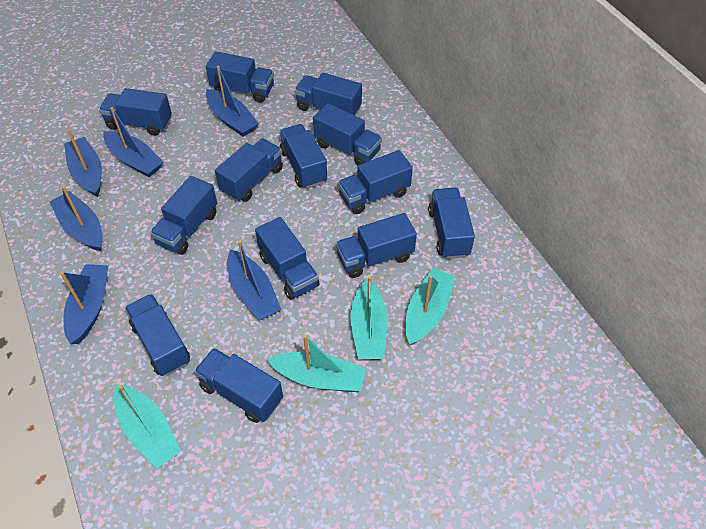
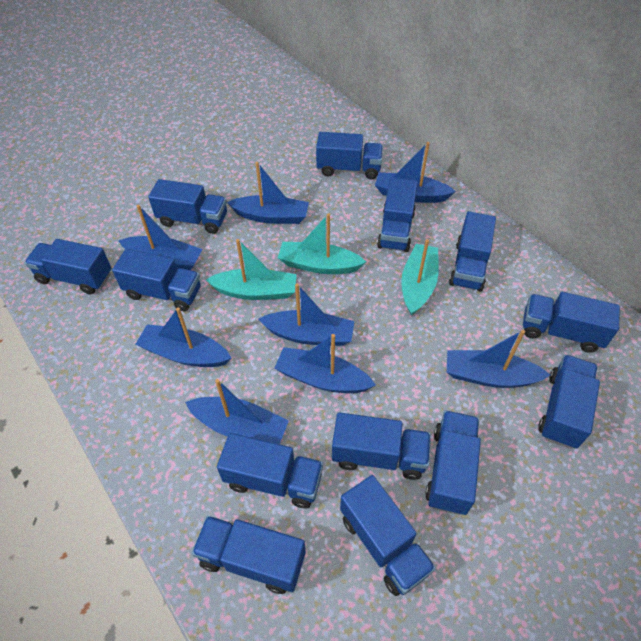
blue boat: 6 -> 8
turquoise boat: 4 -> 3

